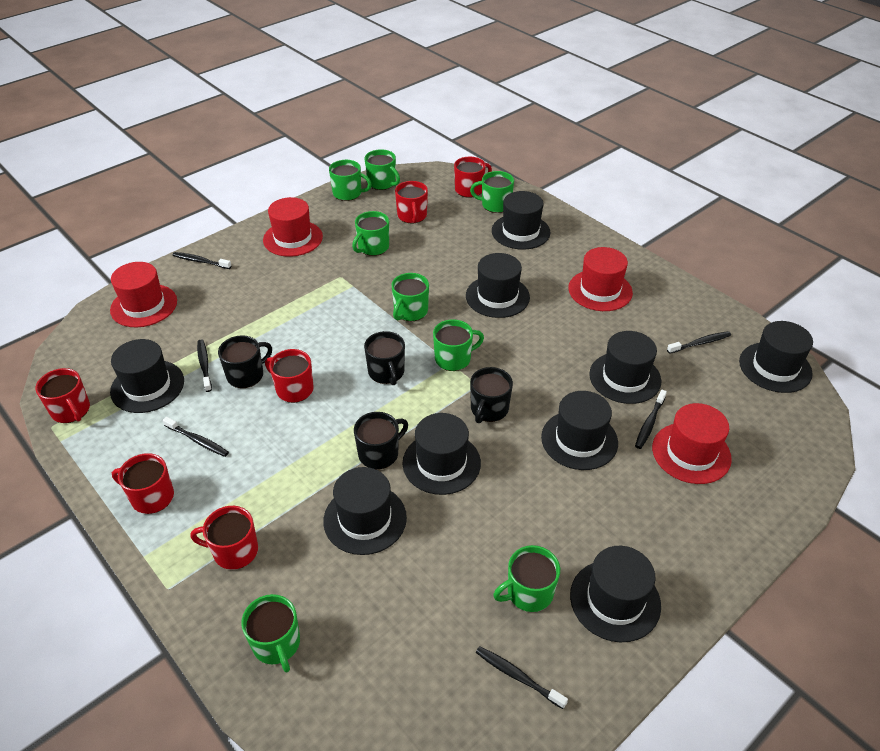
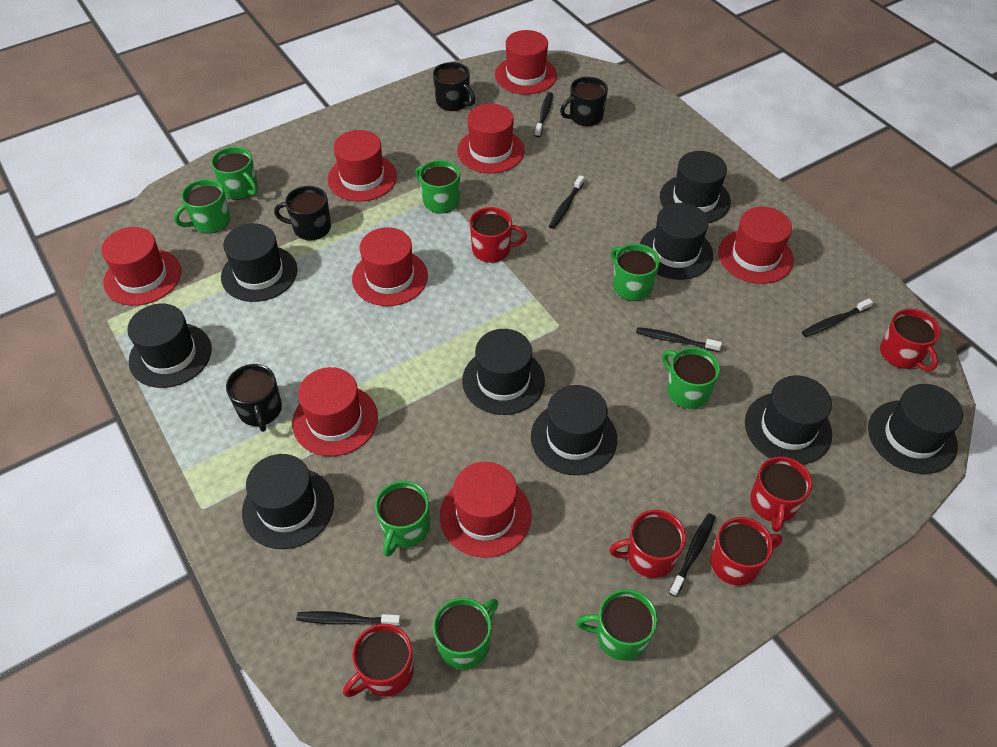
red hat: 4 -> 8

